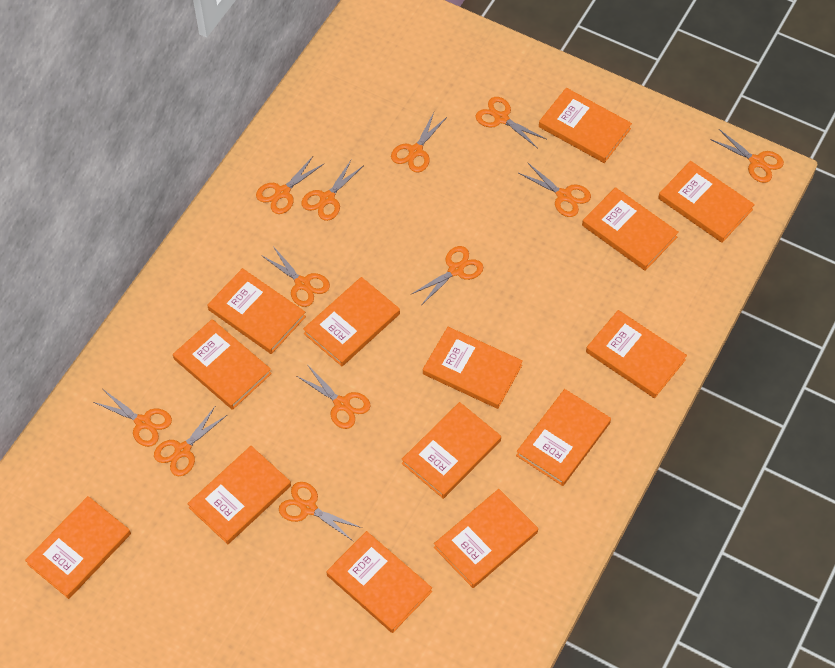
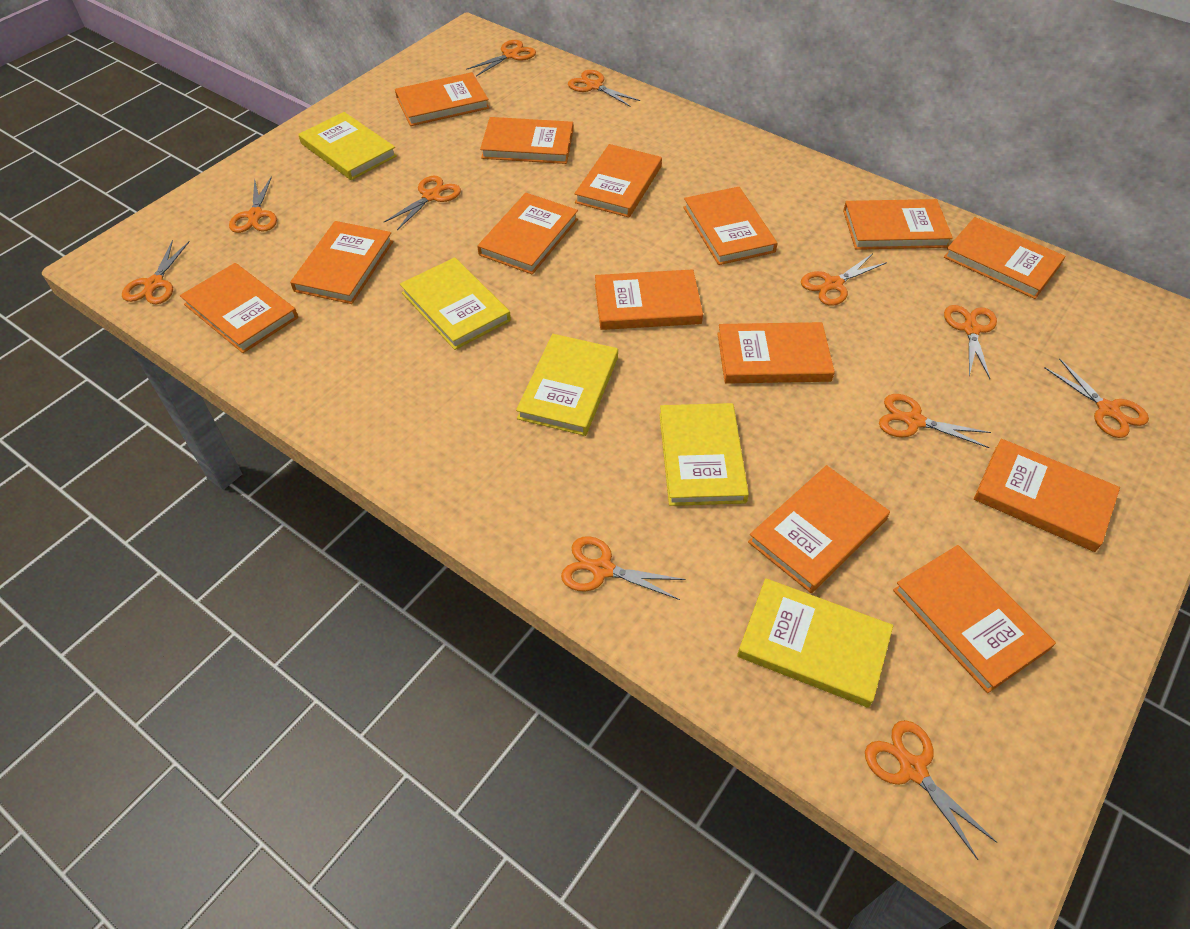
orange scissors: 12 -> 11
yellow book: 0 -> 5

